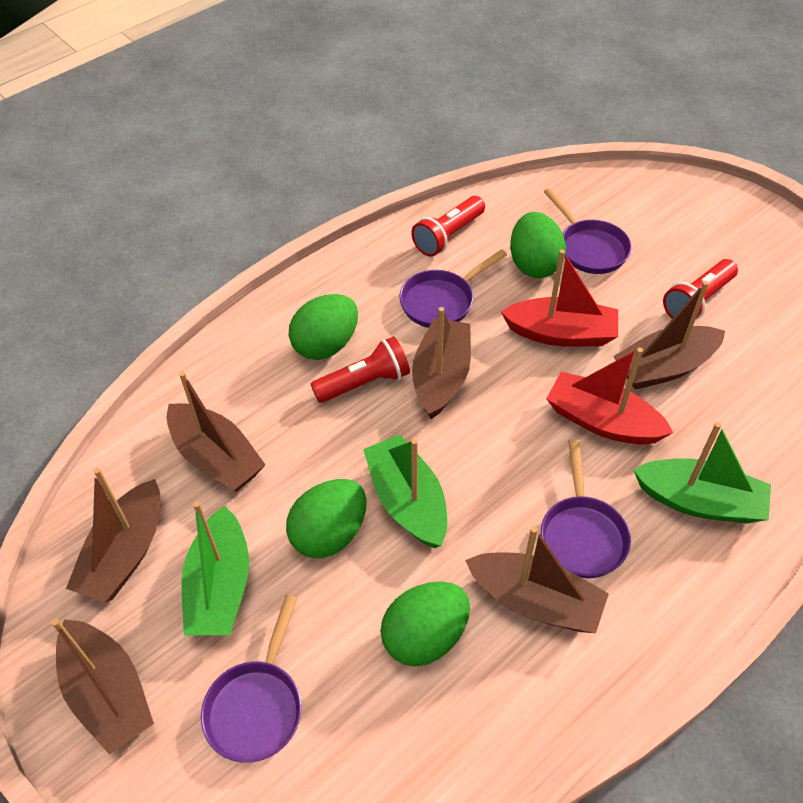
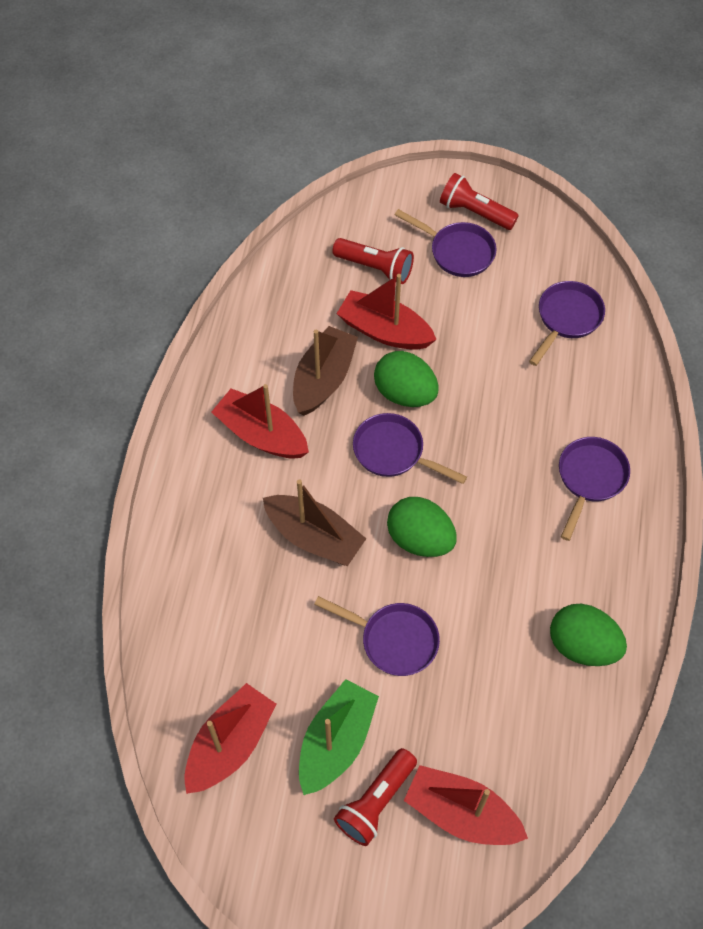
brown boat: 6 -> 2
green boat: 3 -> 1
green egg: 4 -> 3
purple pan: 4 -> 5
red boat: 2 -> 4

